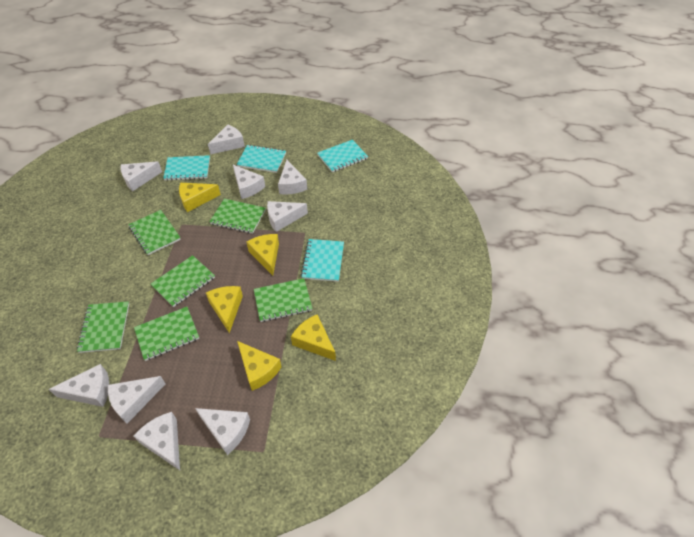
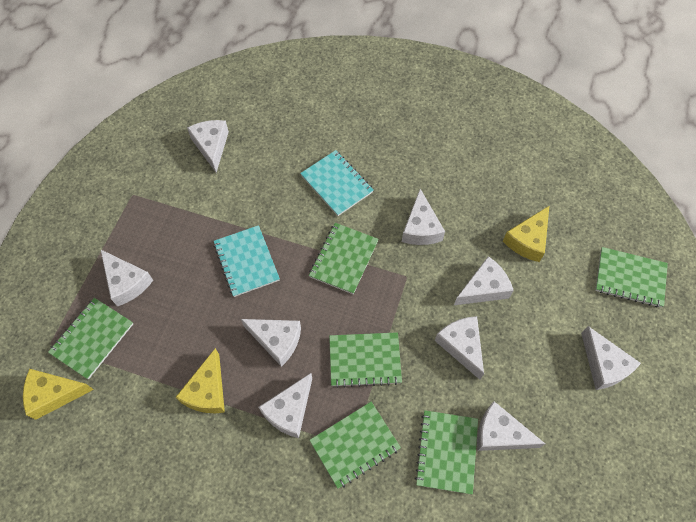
turquoise notebook: 4 -> 2
yellow cheese: 5 -> 3

